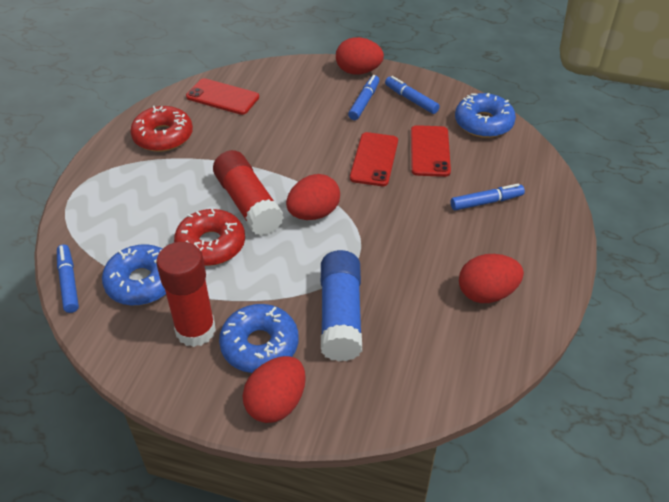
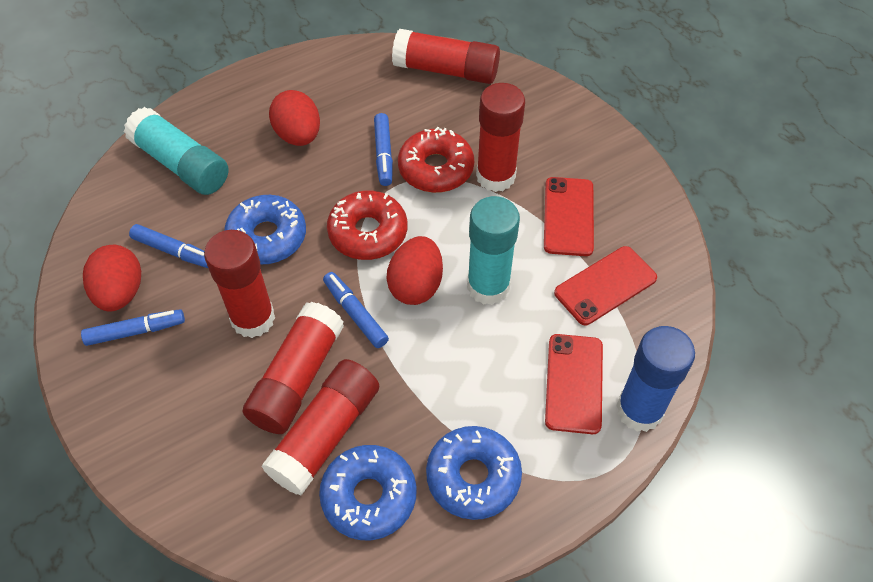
red egg: 4 -> 3
red glue stick: 2 -> 5
turquoise glue stick: 0 -> 2

